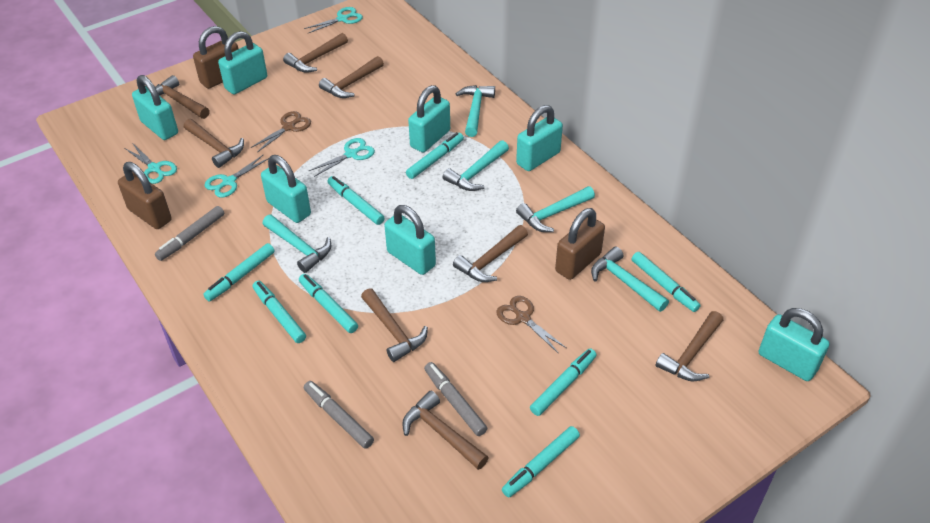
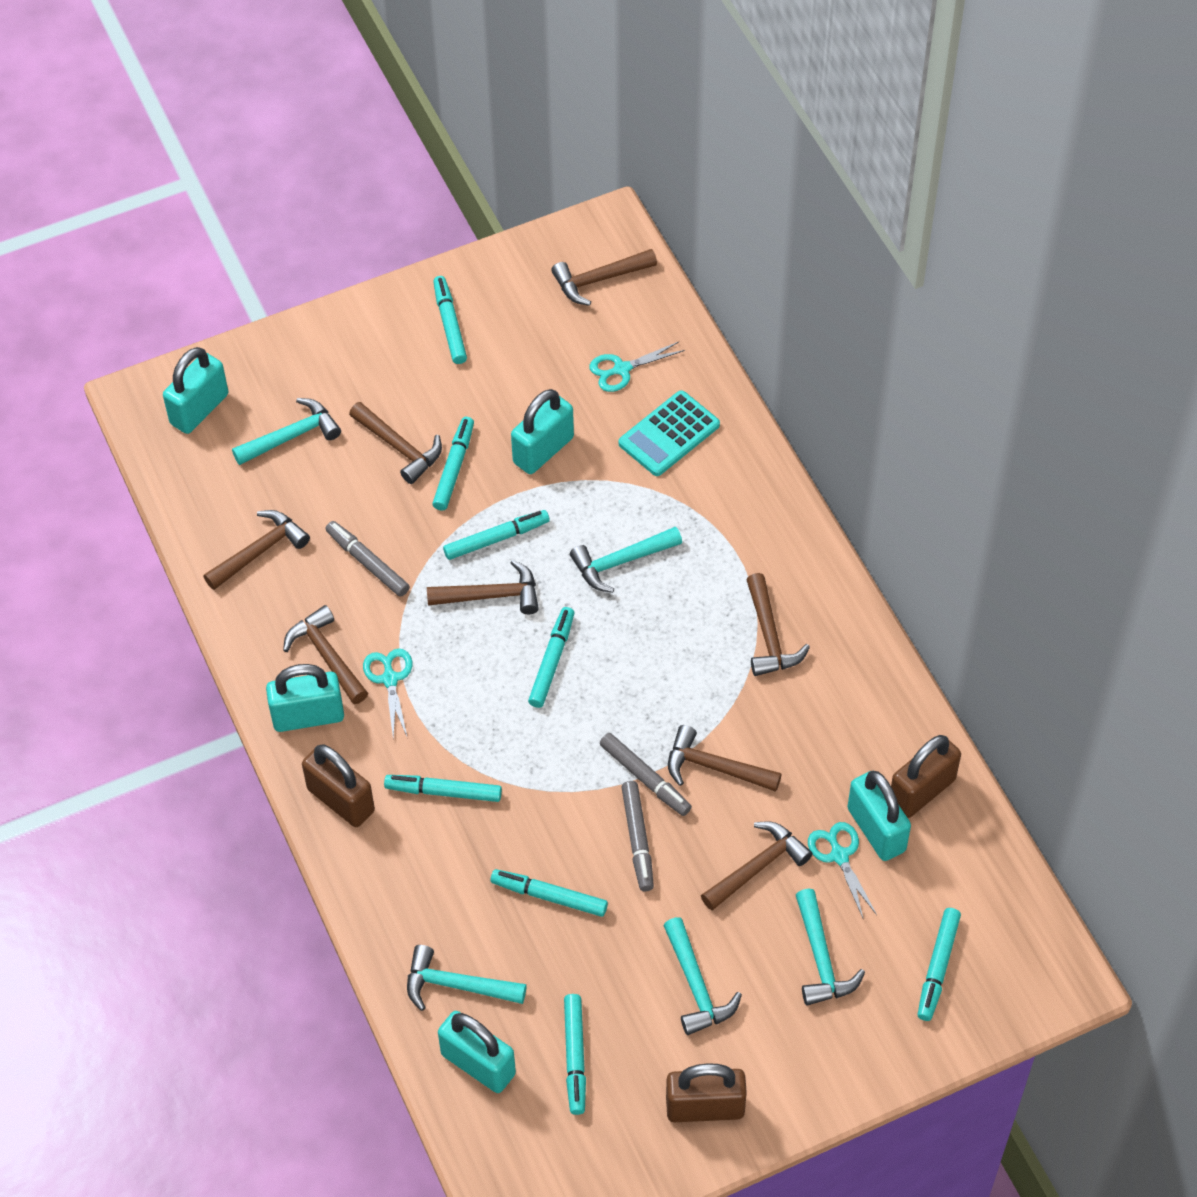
brown scissors: 2 -> 0
turquoise calculator: 0 -> 1
turquoise padlock: 7 -> 5
turquoise scissors: 4 -> 3

